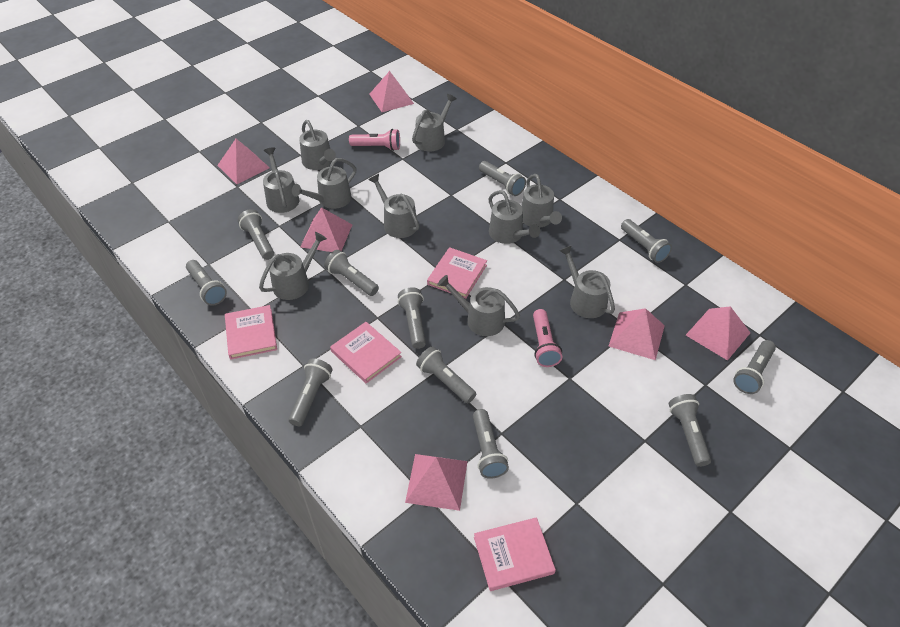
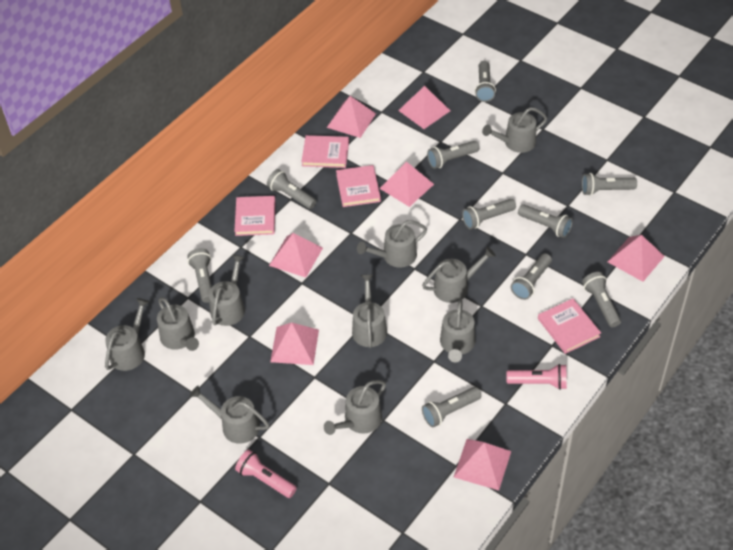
grey flashlight: 11 -> 10
pink pyramid: 6 -> 7

